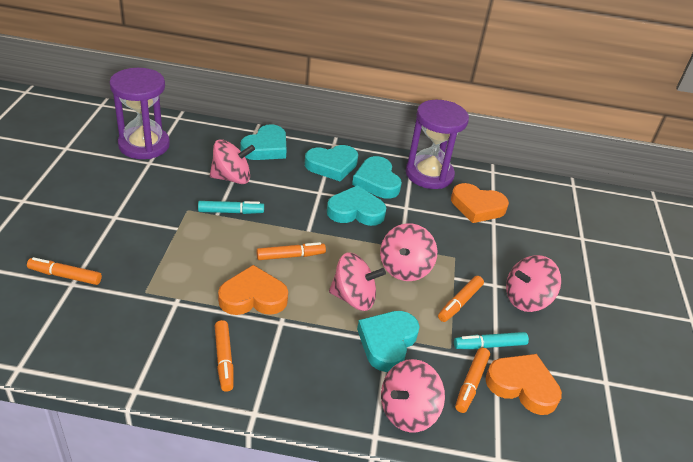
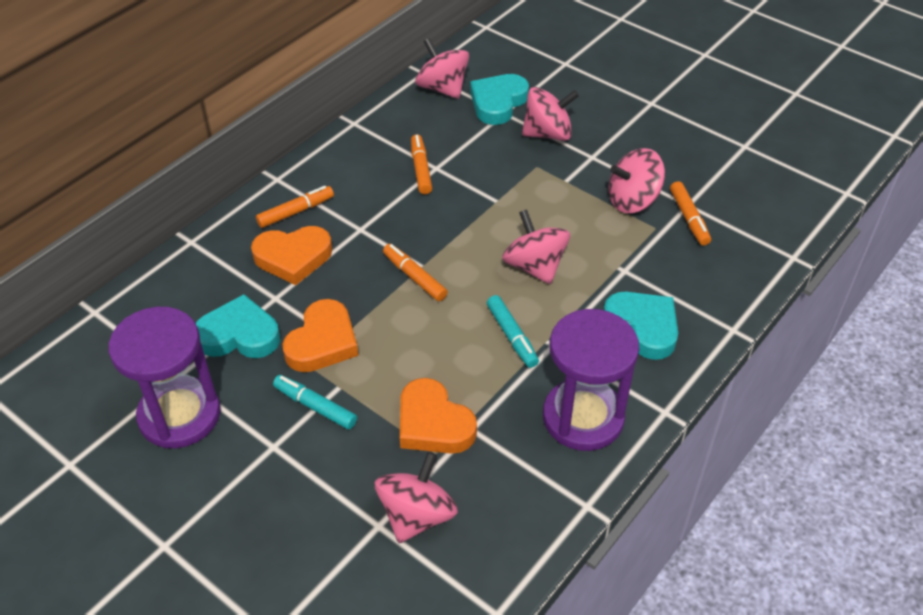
orange marker: 5 -> 4
turquoise heart: 5 -> 3

